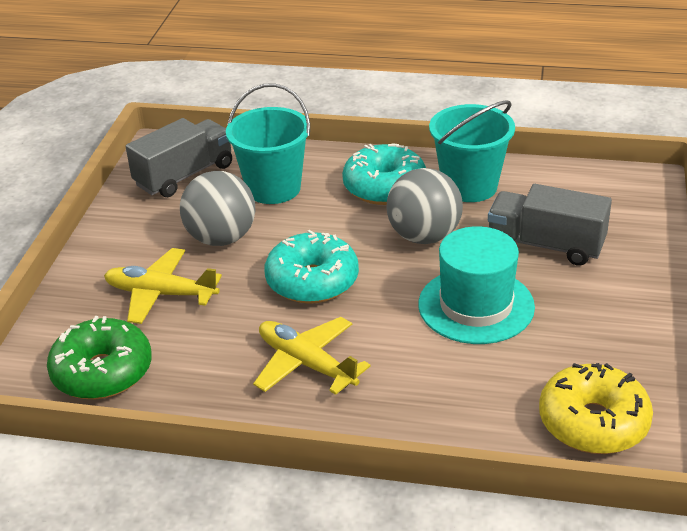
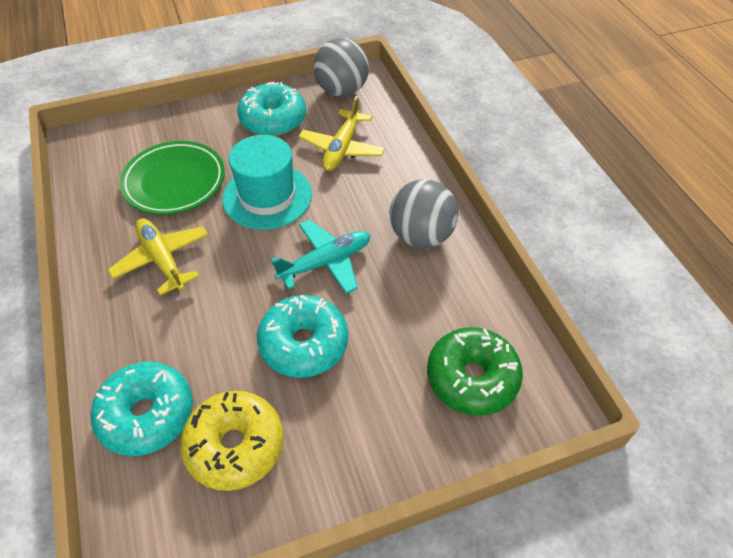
green plate: 0 -> 1
grey truck: 2 -> 0
turquoise bucket: 2 -> 0
turquoise donut: 2 -> 3
turquoise plane: 0 -> 1

